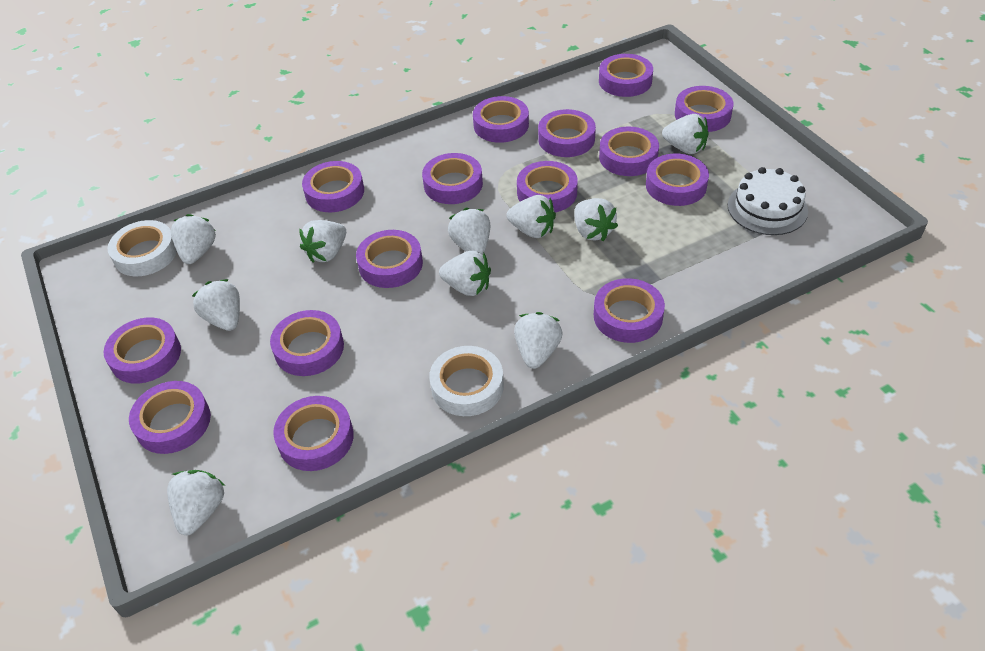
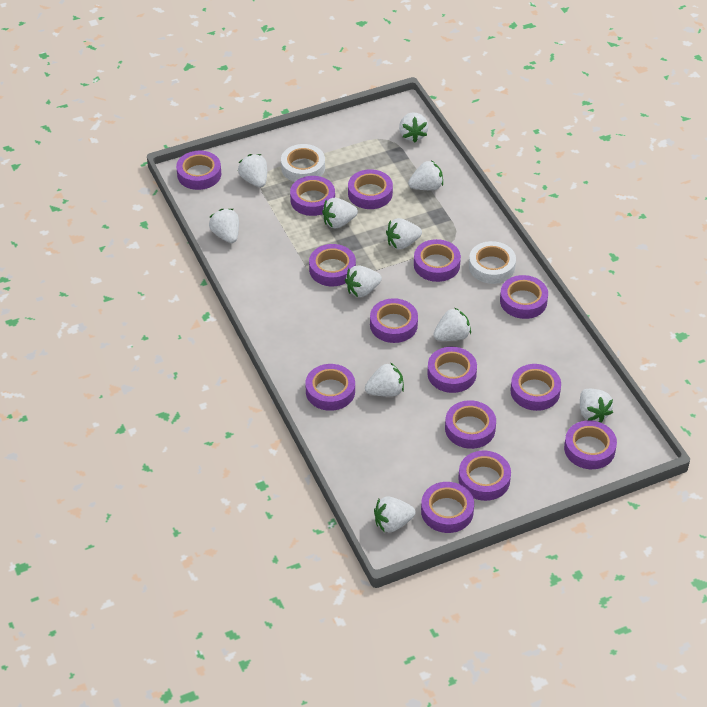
purple tape: 15 -> 14
white cake: 1 -> 0
white strawberry: 10 -> 11

